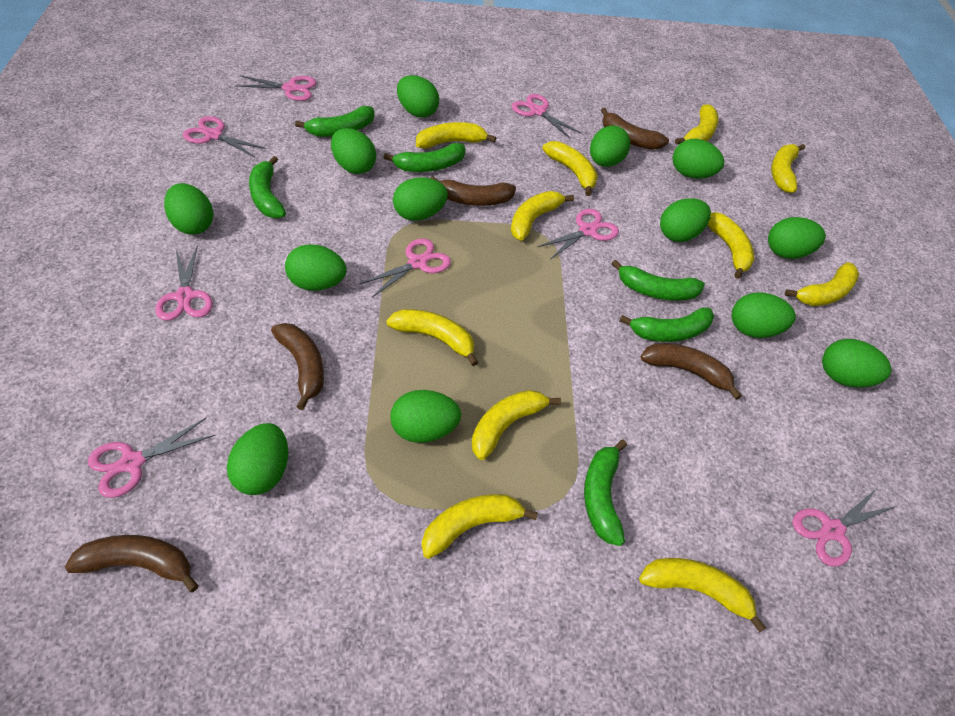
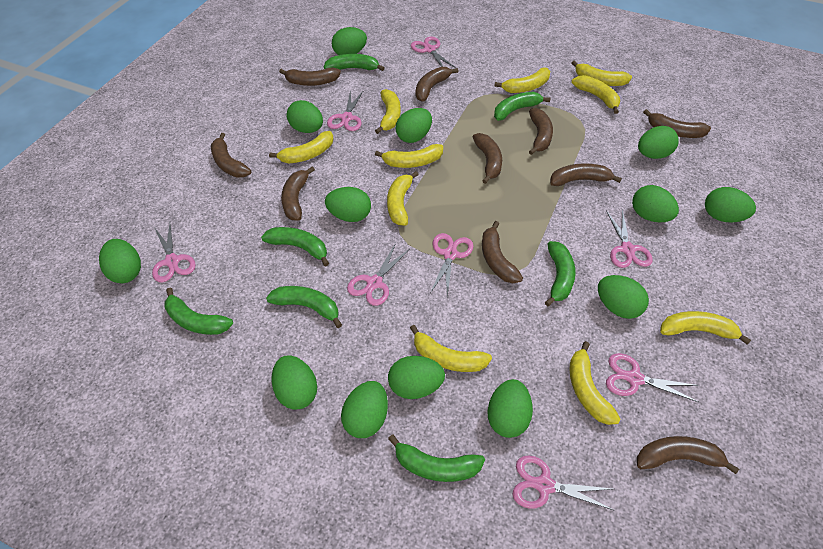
brown banana: 5 -> 10
green banana: 6 -> 7
yellow banana: 11 -> 10

